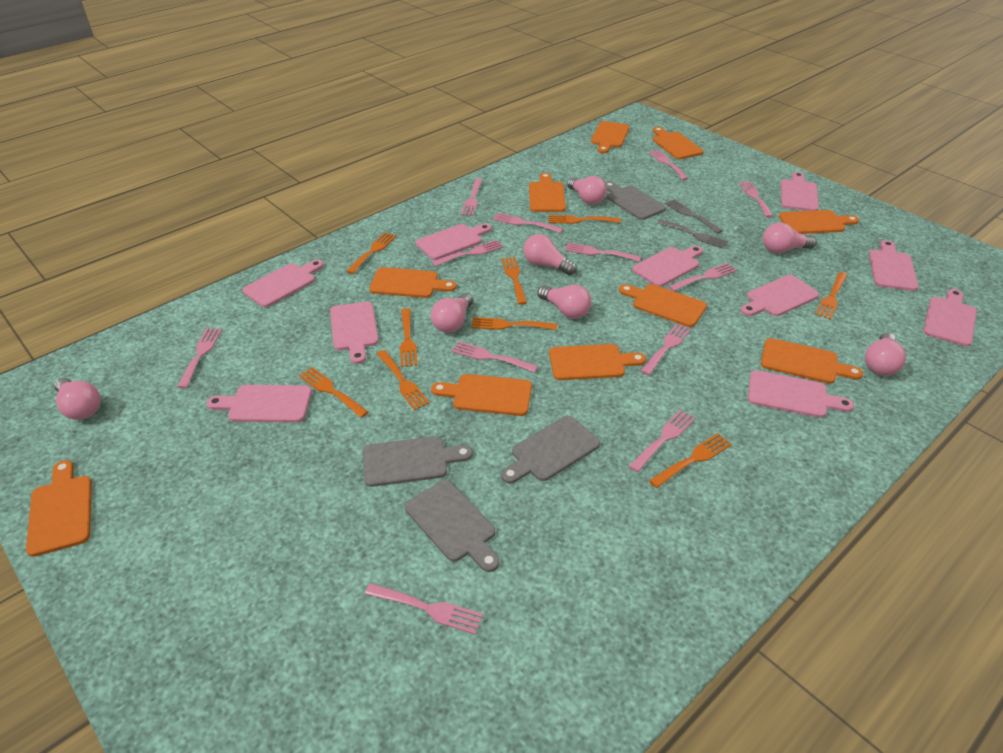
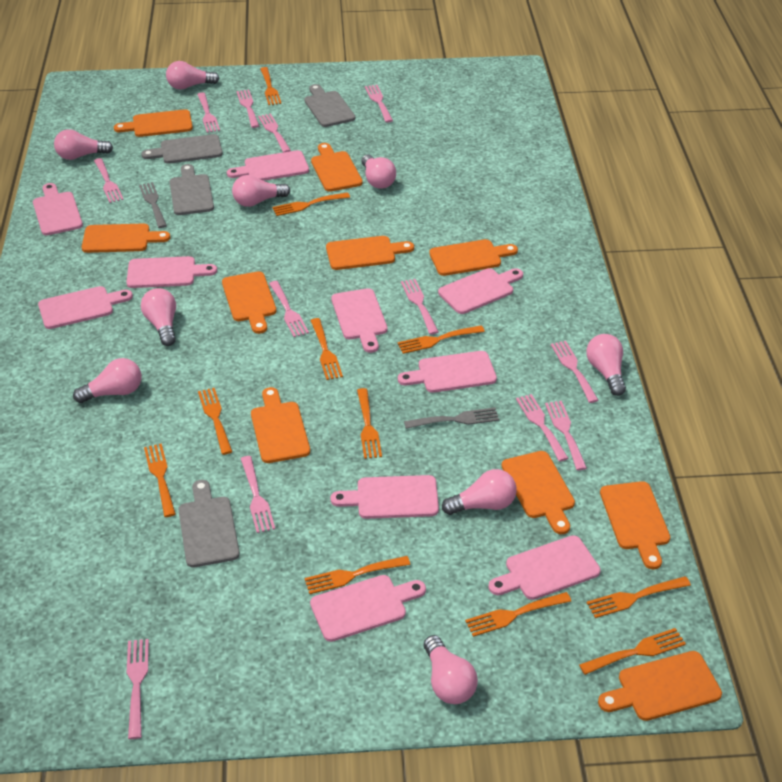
orange fork: 9 -> 11
pink light bulb: 7 -> 9

